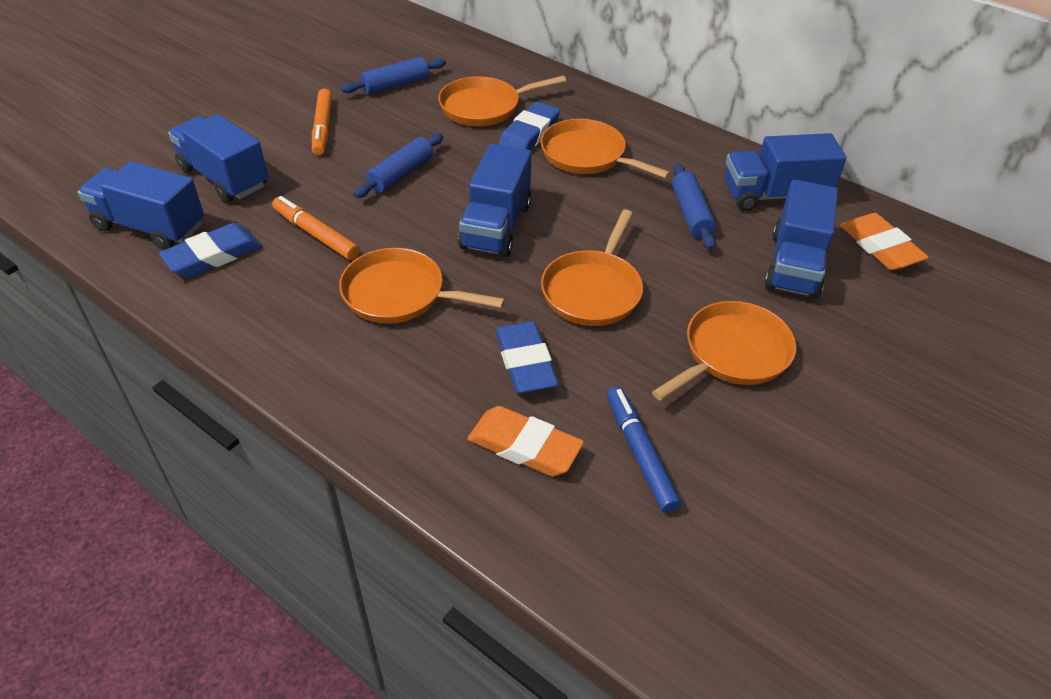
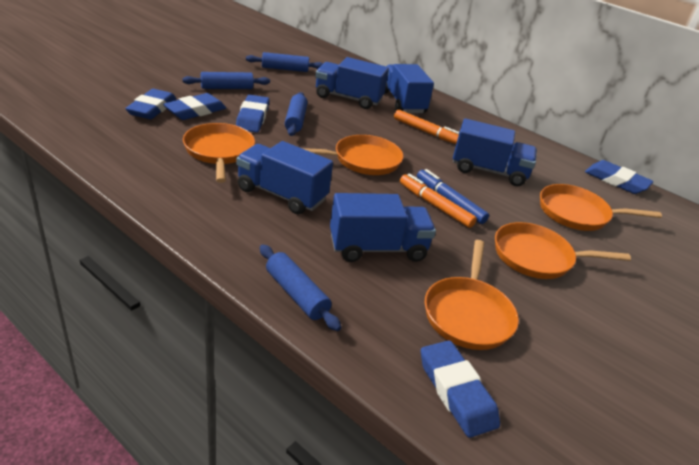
blue eraser: 3 -> 5
blue rolling pin: 3 -> 4
orange eraser: 2 -> 0

